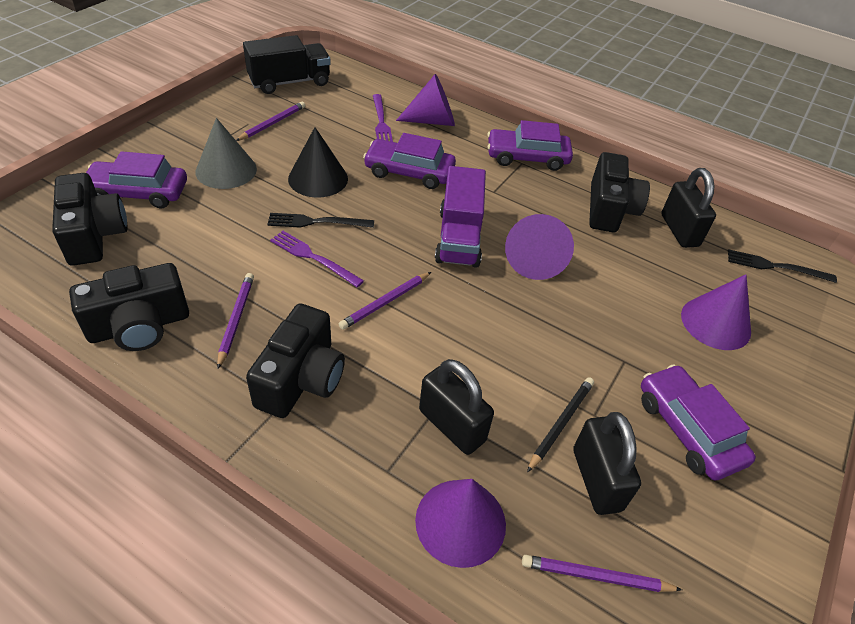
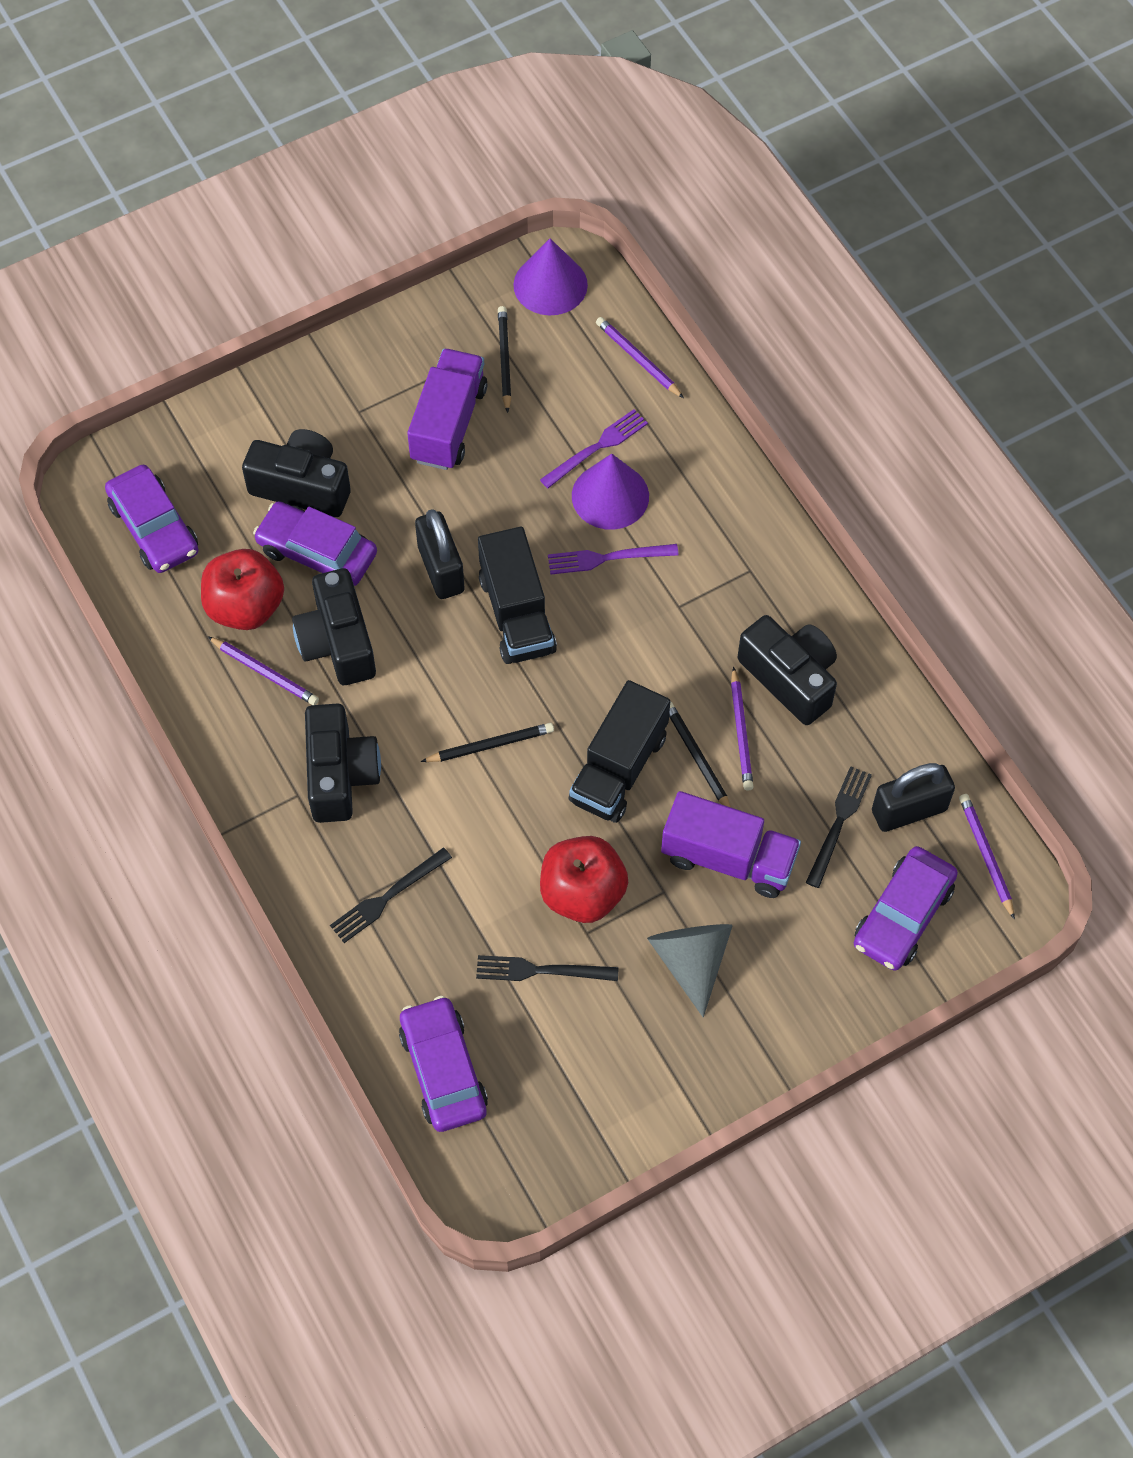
black cone: 1 -> 0
black fork: 2 -> 3
black padlock: 3 -> 2
black pencil: 1 -> 3
black truck: 1 -> 2
purple cone: 4 -> 2
purple truck: 1 -> 2
red apple: 0 -> 2

